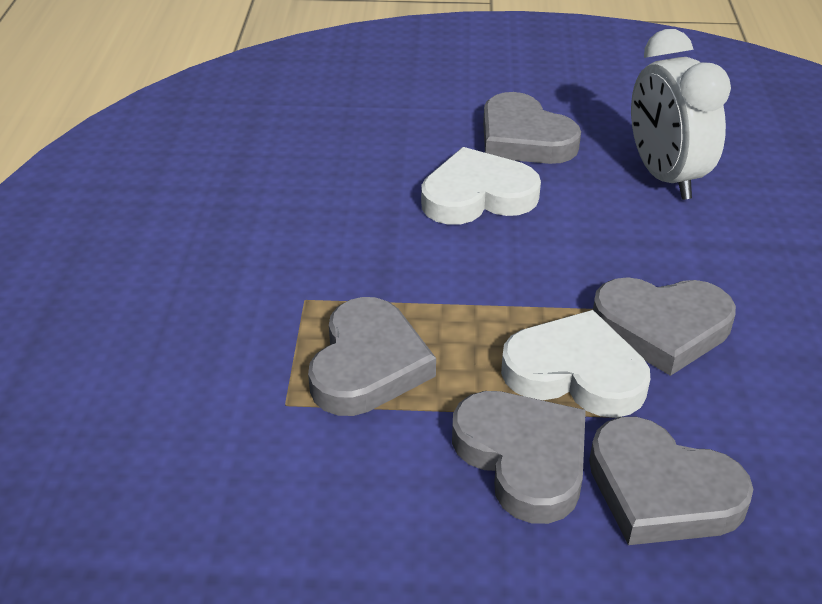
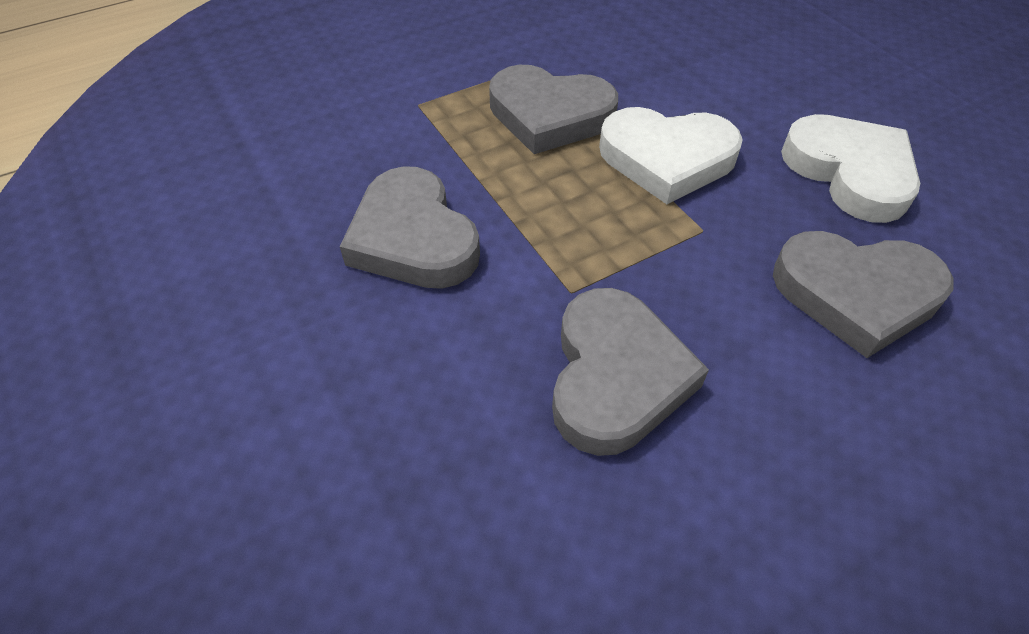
grey heart: 5 -> 4
white clock: 1 -> 0

